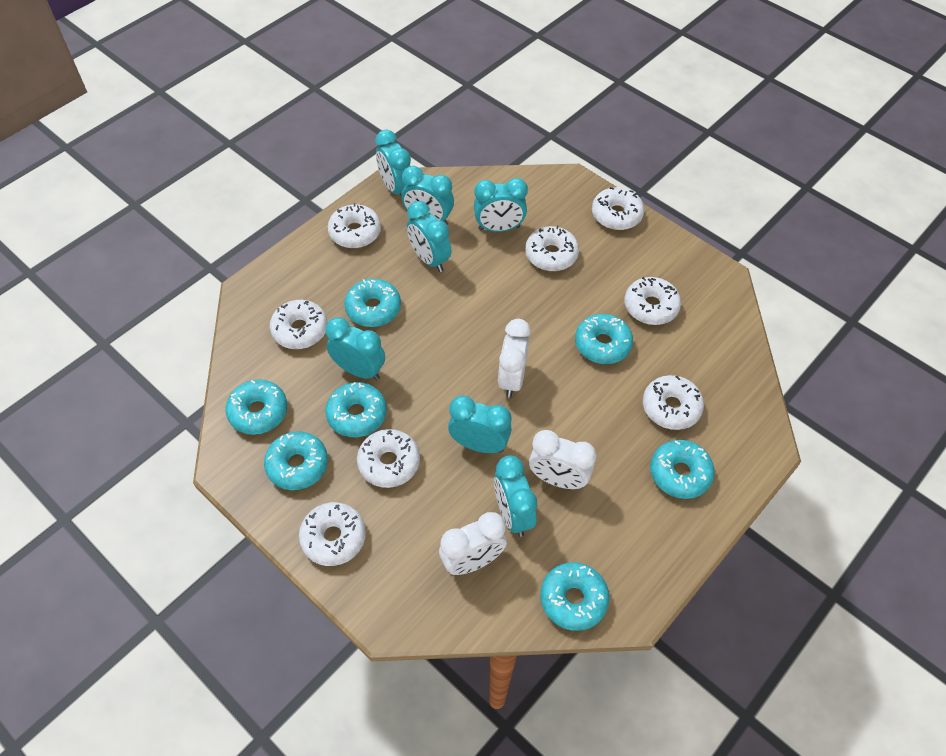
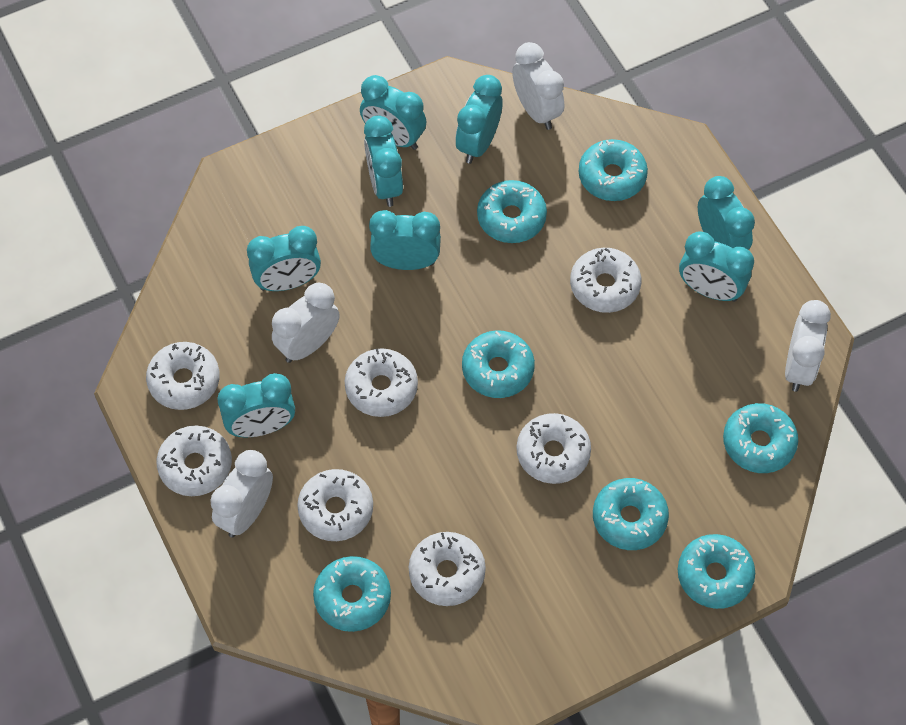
turquoise clock: 7 -> 8
white clock: 3 -> 4
white donut: 8 -> 7

